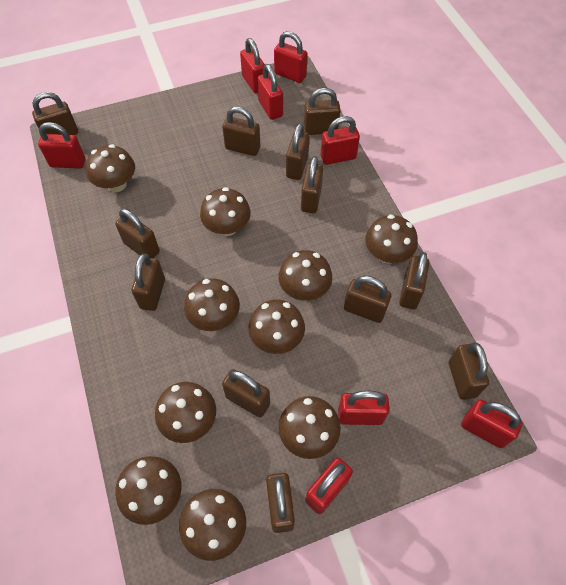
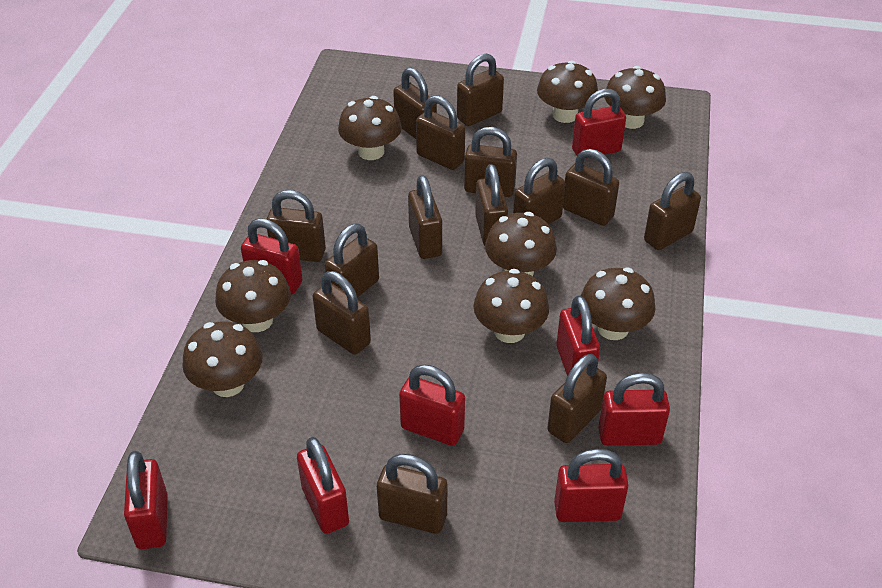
brown mushroom: 10 -> 8
brown padlock: 12 -> 14

